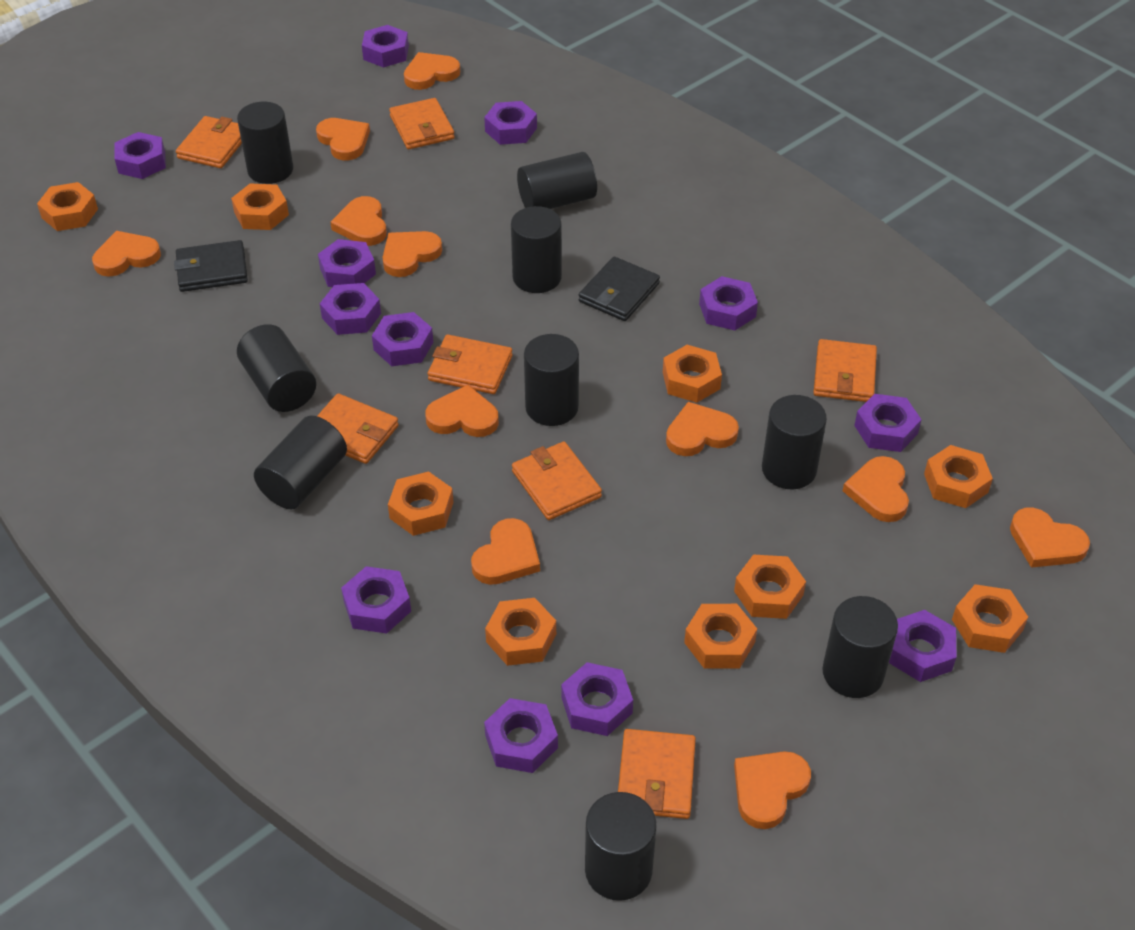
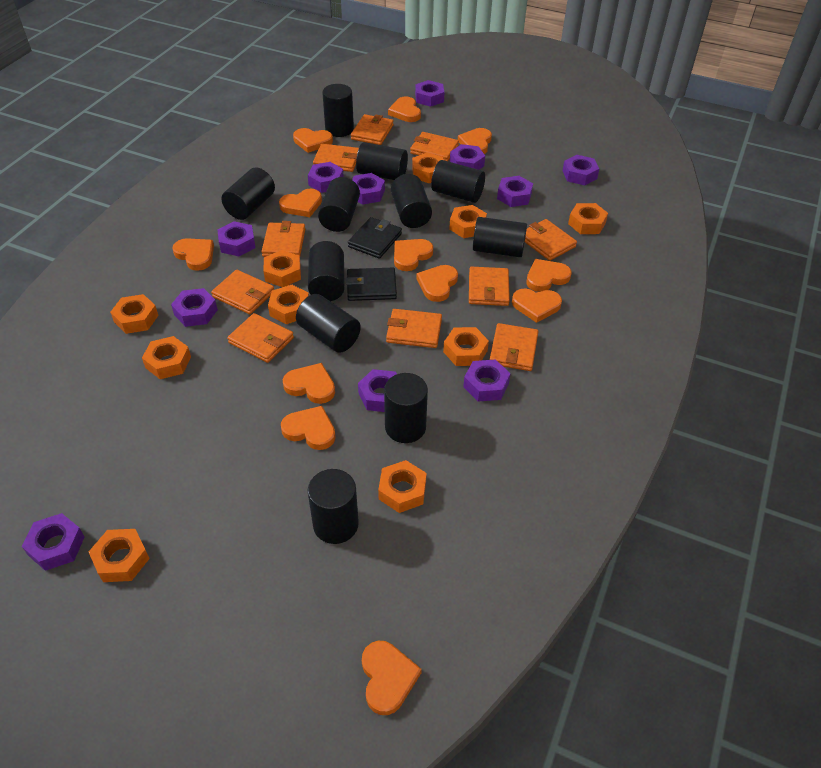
black cylinder: 9 -> 11
orange heart: 11 -> 12
orange nut: 9 -> 10
orange wallet: 7 -> 10
purple nut: 12 -> 11

